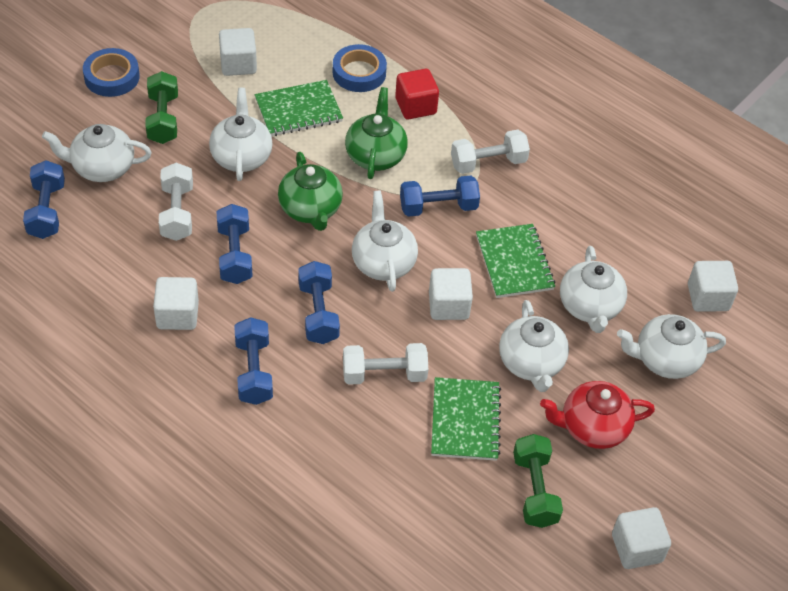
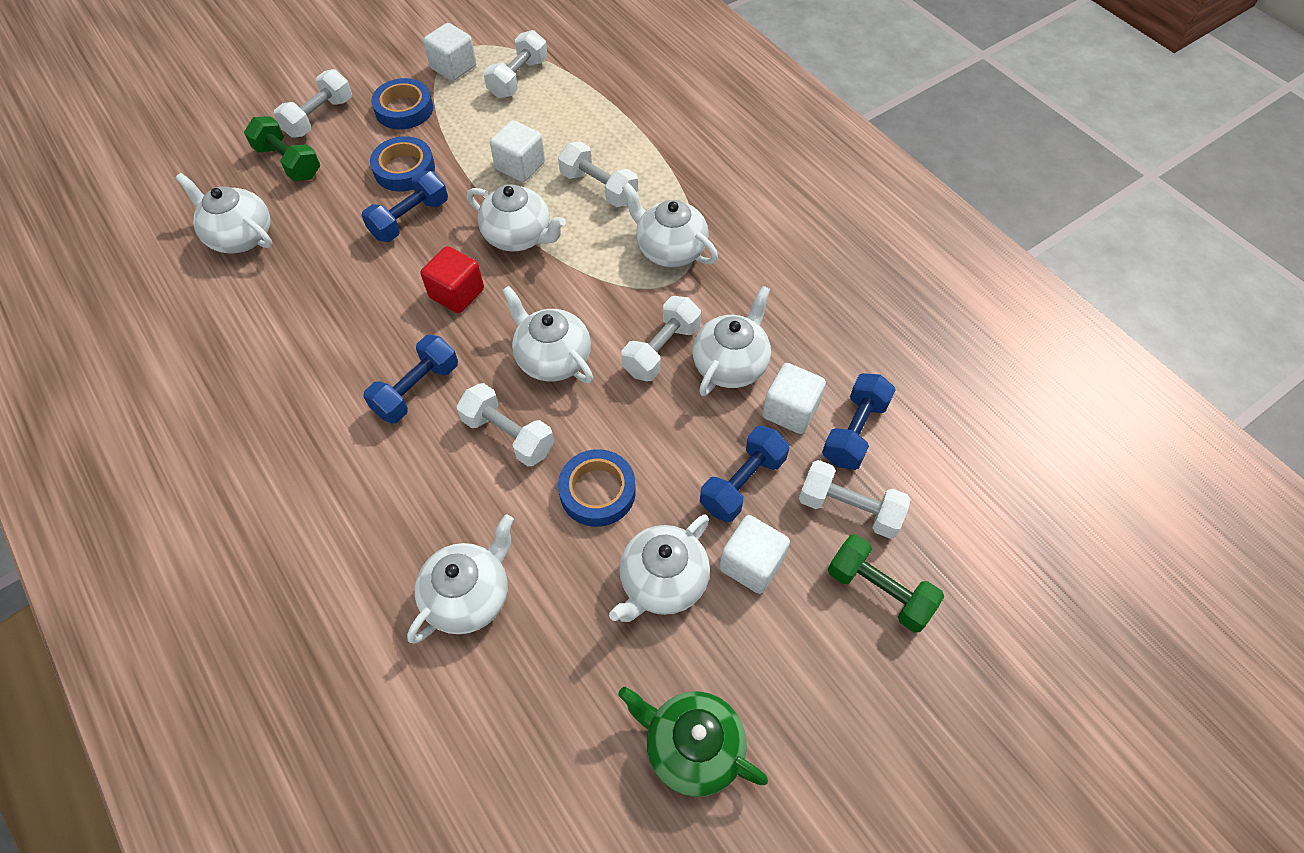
blue dumbbell: 5 -> 4
blue tape: 2 -> 3
green notebook: 3 -> 0
green teapot: 2 -> 1
red teapot: 1 -> 0
white cube: 5 -> 4
white dumbbell: 3 -> 6
white teapot: 6 -> 7

